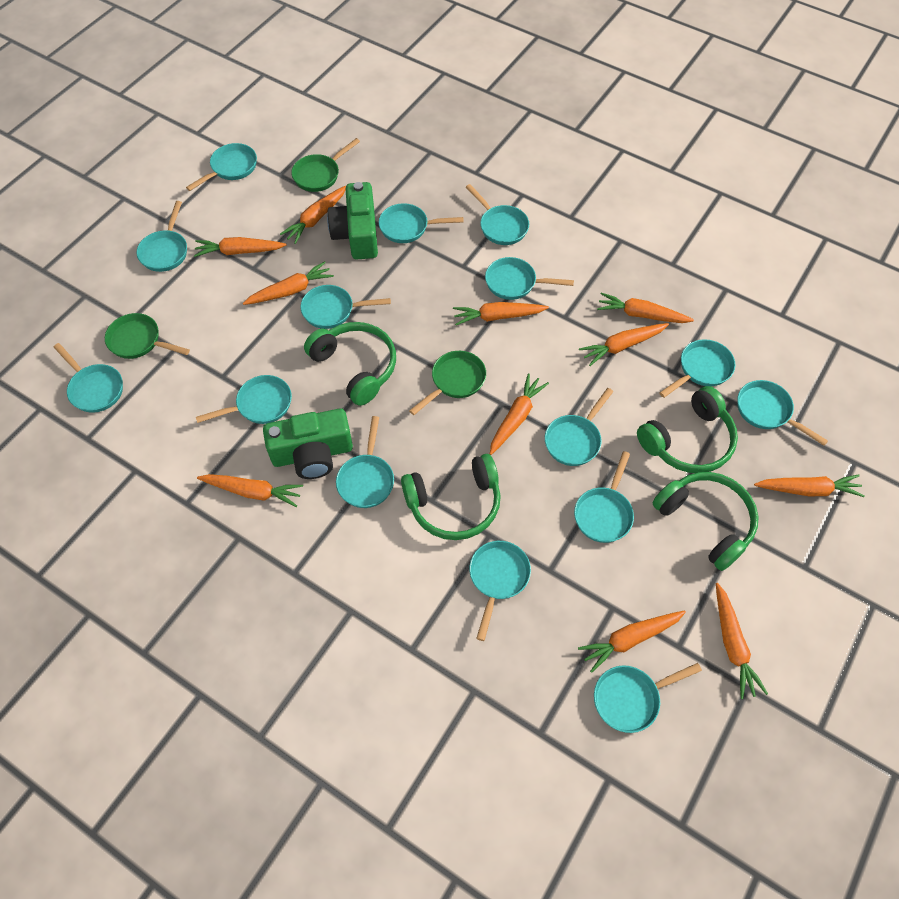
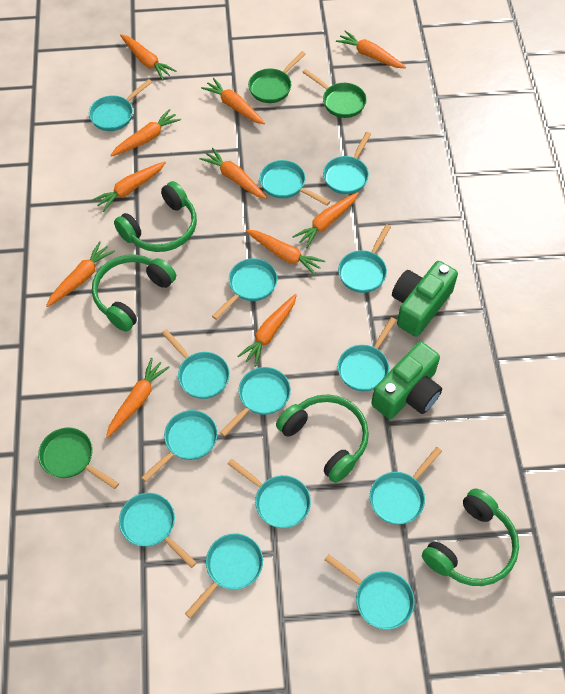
turquoise pan: 15 -> 14

